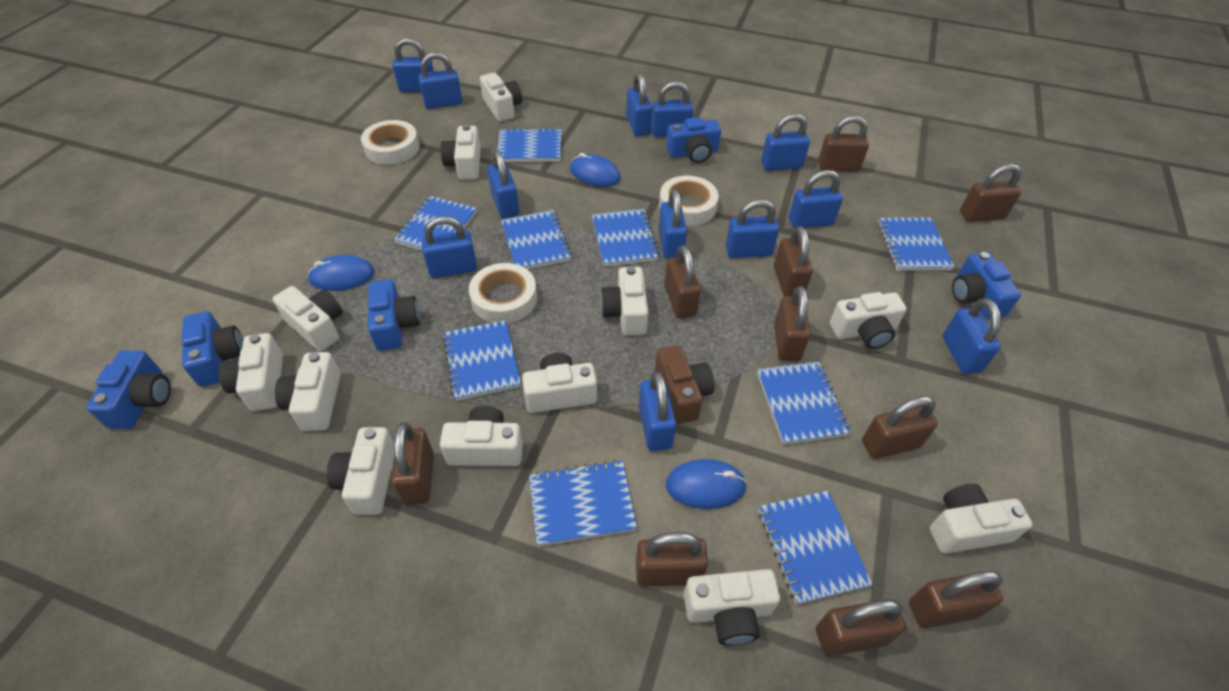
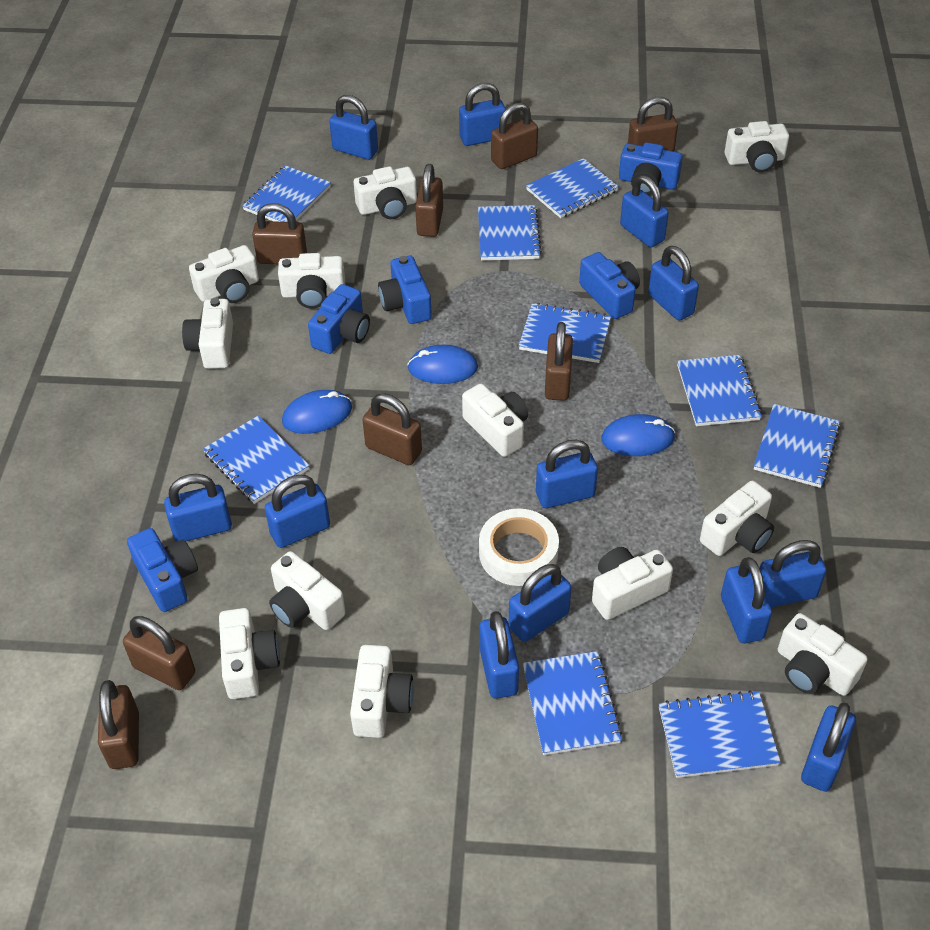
brown camera: 1 -> 0
brown padlock: 10 -> 8
white tape: 3 -> 1

